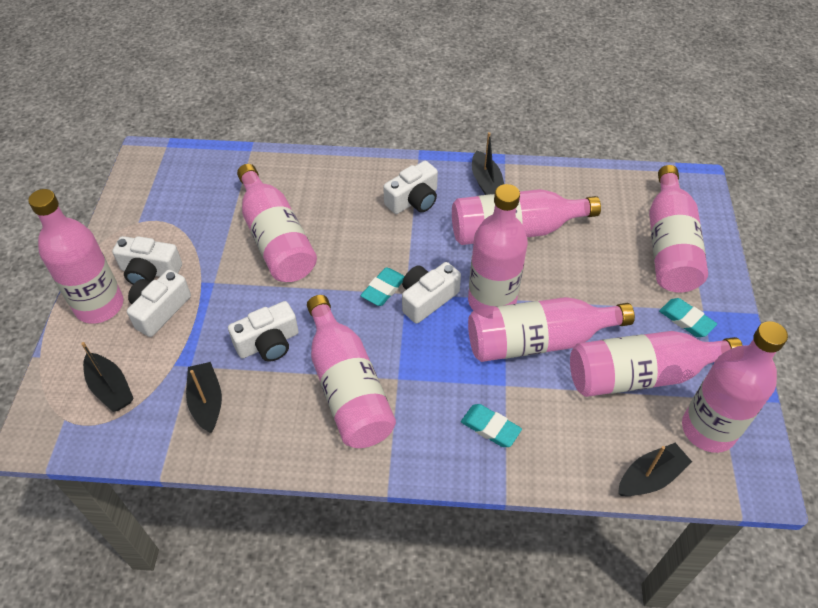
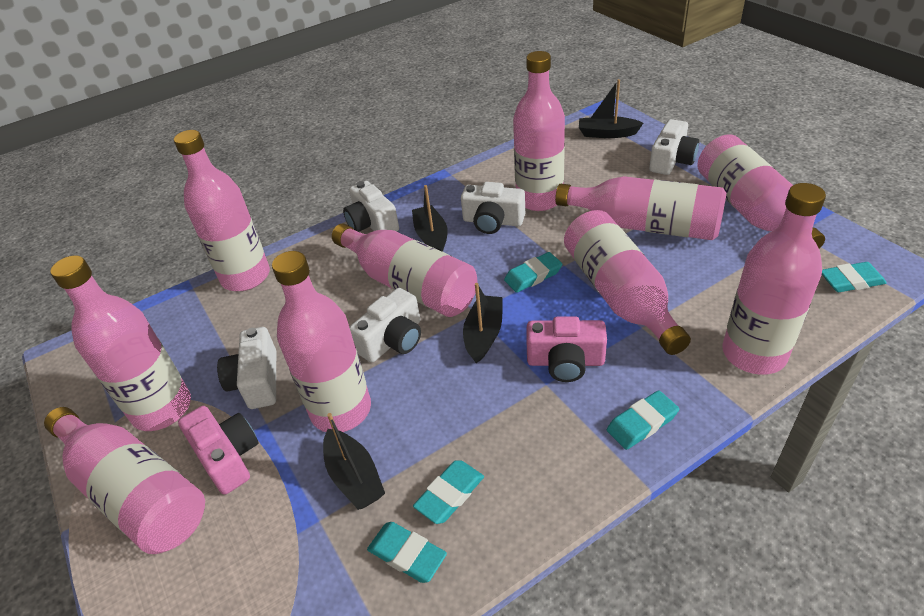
pink bottle: 9 -> 10
pink camera: 0 -> 2
turquoise eraser: 3 -> 5

